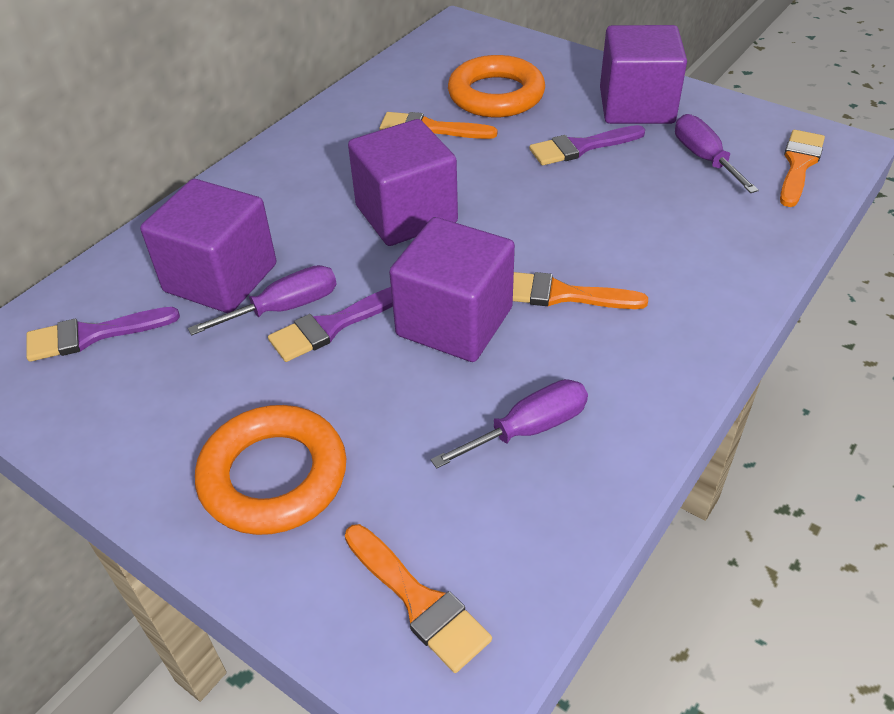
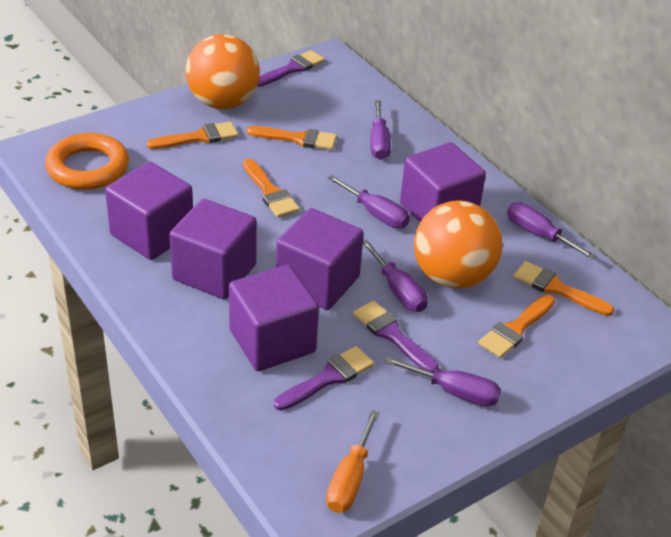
orange ball: 0 -> 2
orange brush: 4 -> 5
orange ring: 2 -> 1
orange screwdriver: 0 -> 1
purple cube: 4 -> 5
purple screwdriver: 3 -> 5

